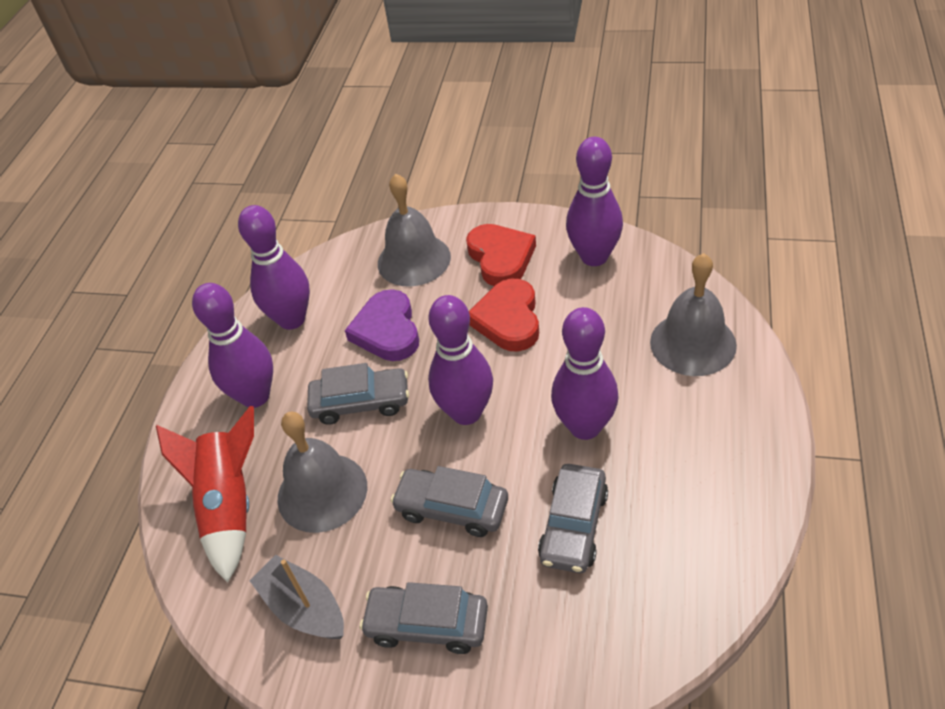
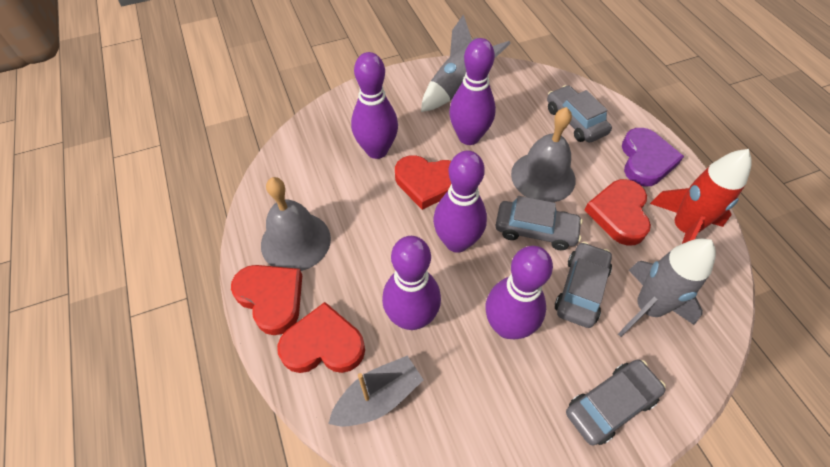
grey bell: 3 -> 2
grey rocket: 0 -> 2
red heart: 2 -> 4

